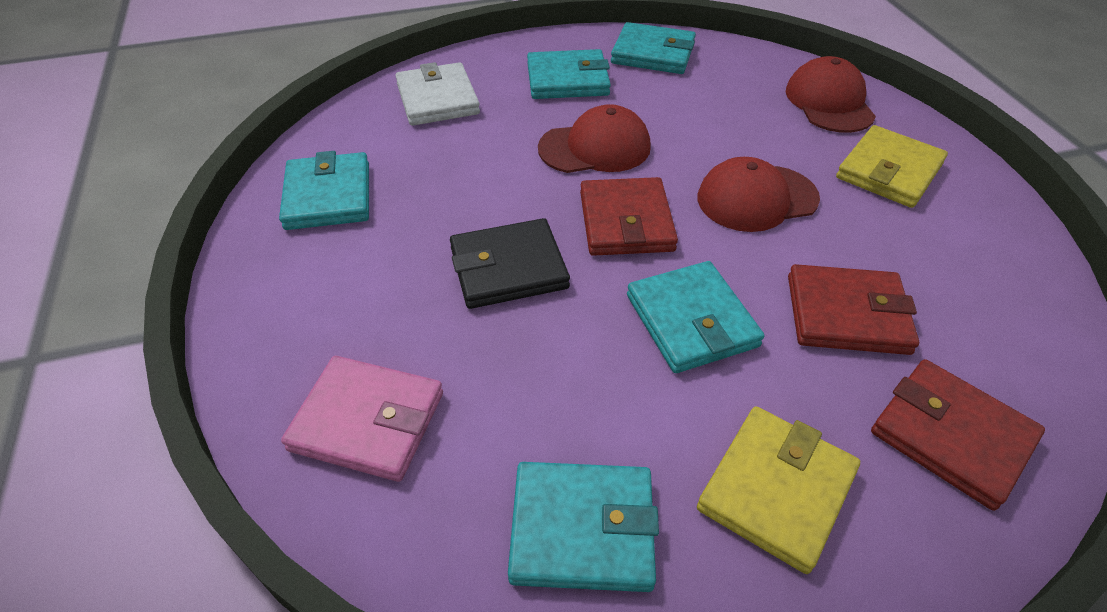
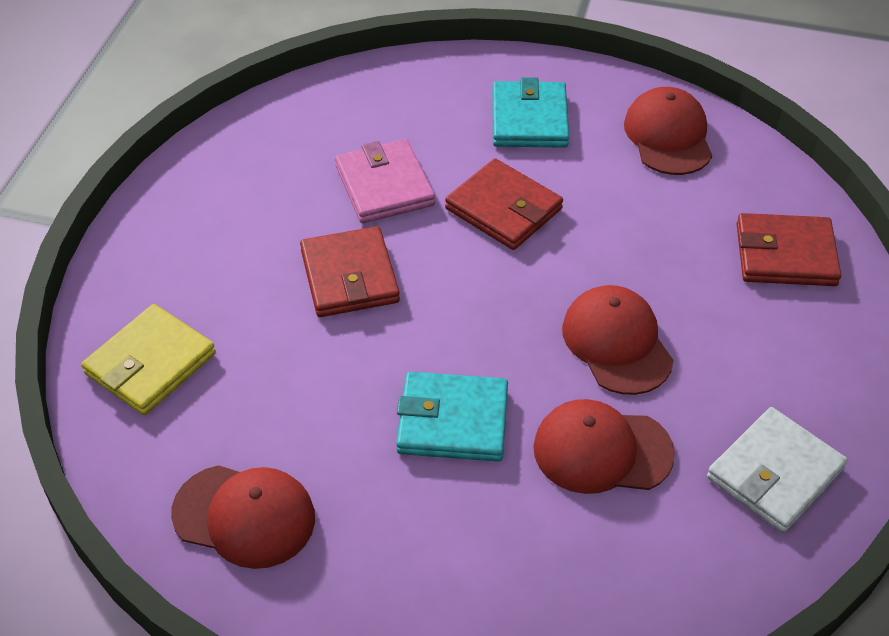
black wallet: 1 -> 0
red cap: 3 -> 4
turquoise wallet: 5 -> 2
yellow wallet: 2 -> 1

